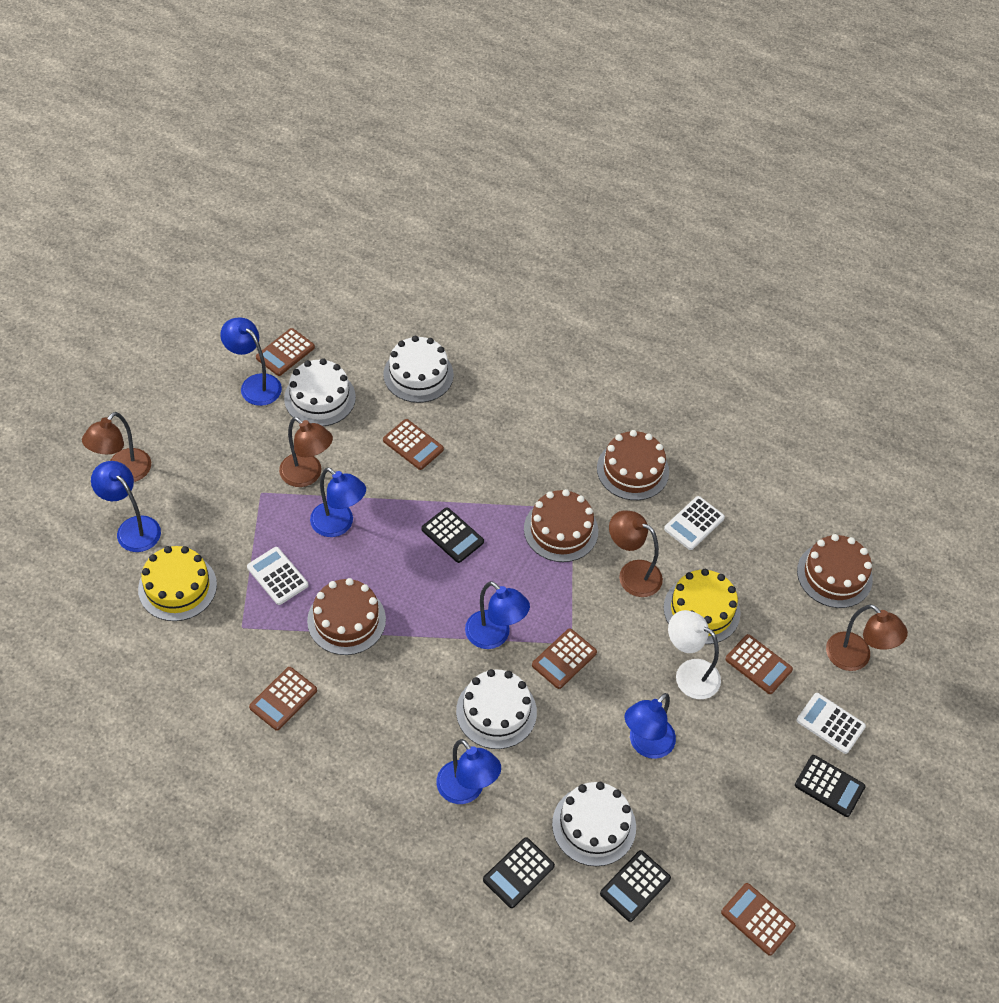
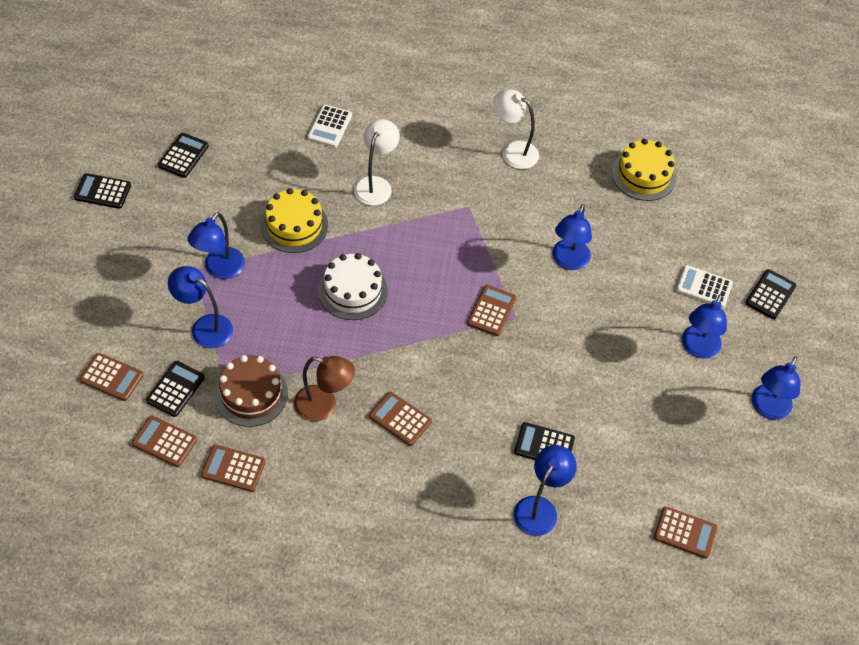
black calculator: 4 -> 5
brown cake: 4 -> 1
brown lamp: 4 -> 1
white cake: 4 -> 1
white calculator: 3 -> 2
white lamp: 1 -> 2

